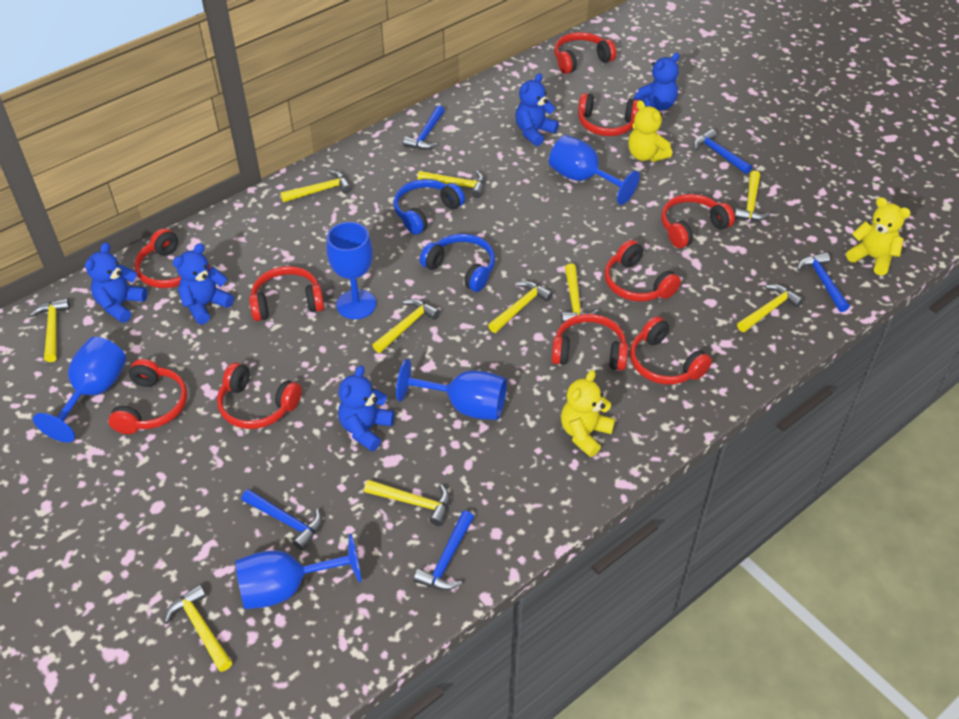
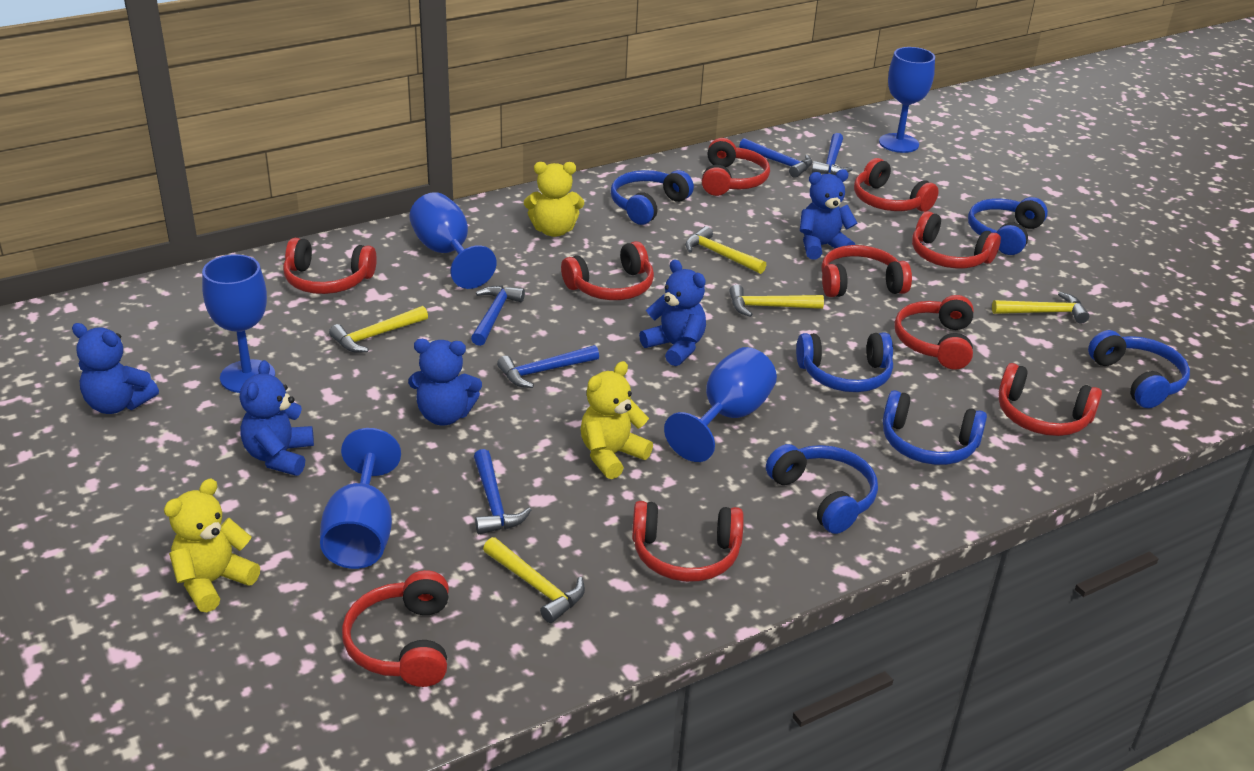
blue headphones: 2 -> 6
yellow hammer: 10 -> 5

